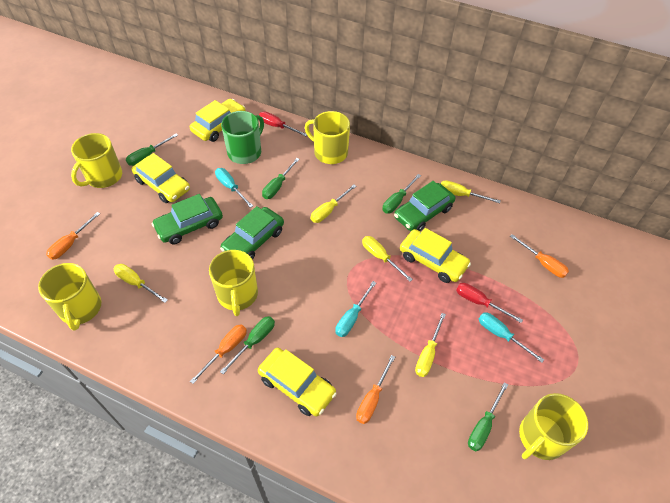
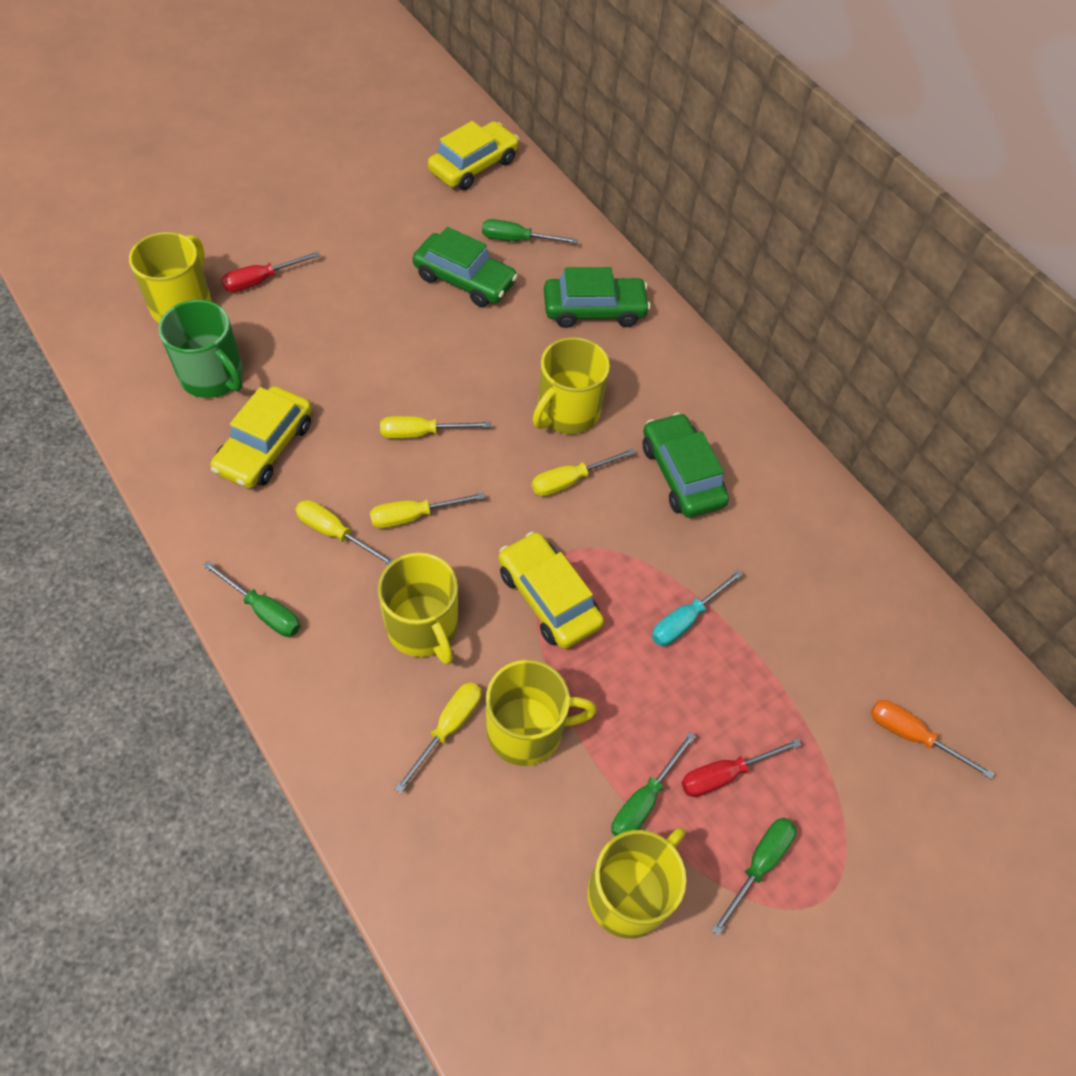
green screwdriver: 5 -> 4
orange screwdriver: 4 -> 1
turquoise screwdriver: 3 -> 1
yellow car: 4 -> 3

